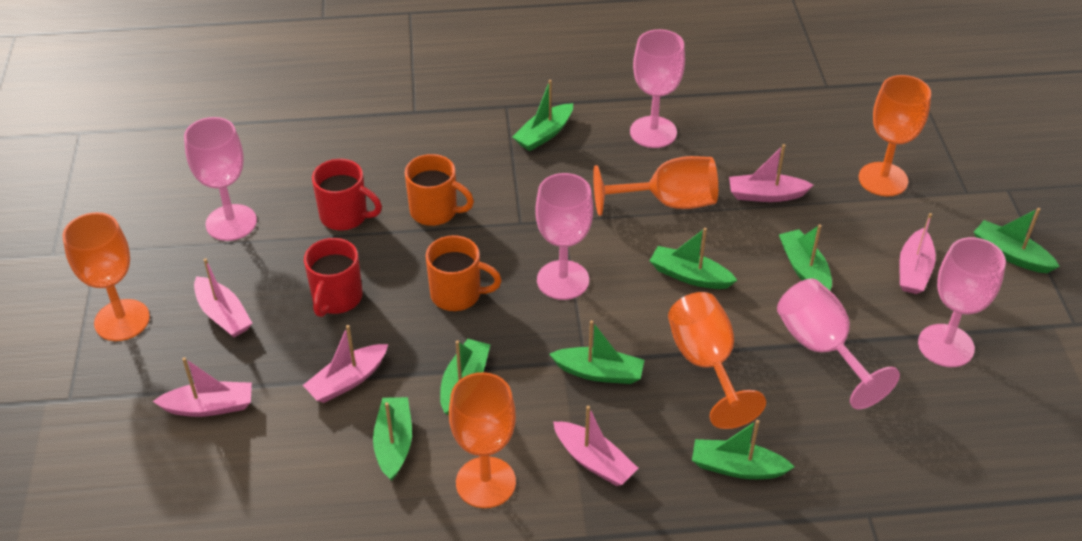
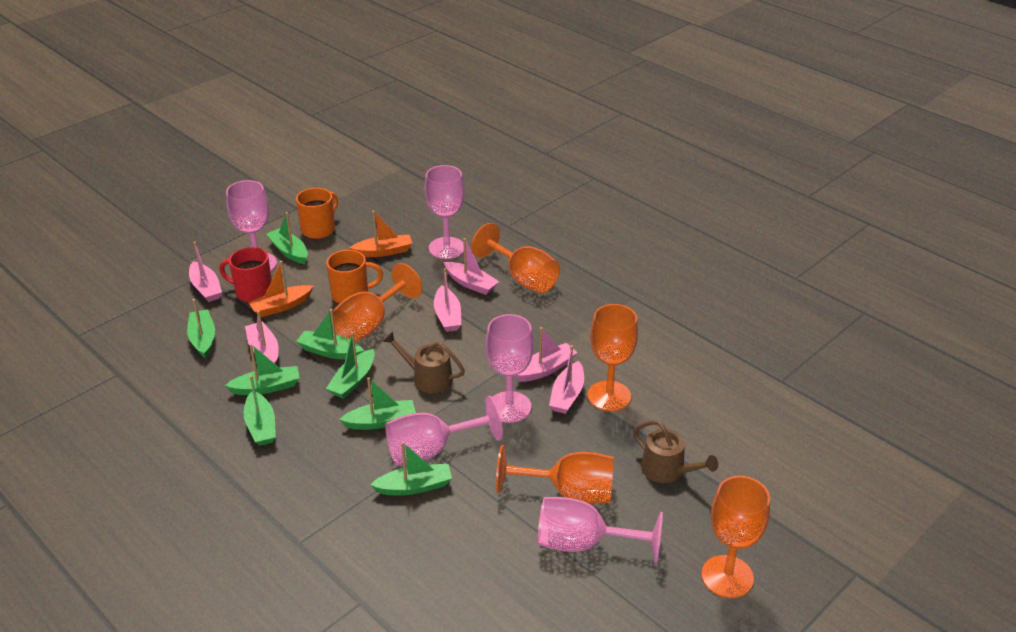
brown watering can: 0 -> 2
orange boat: 0 -> 2
red mug: 2 -> 1

